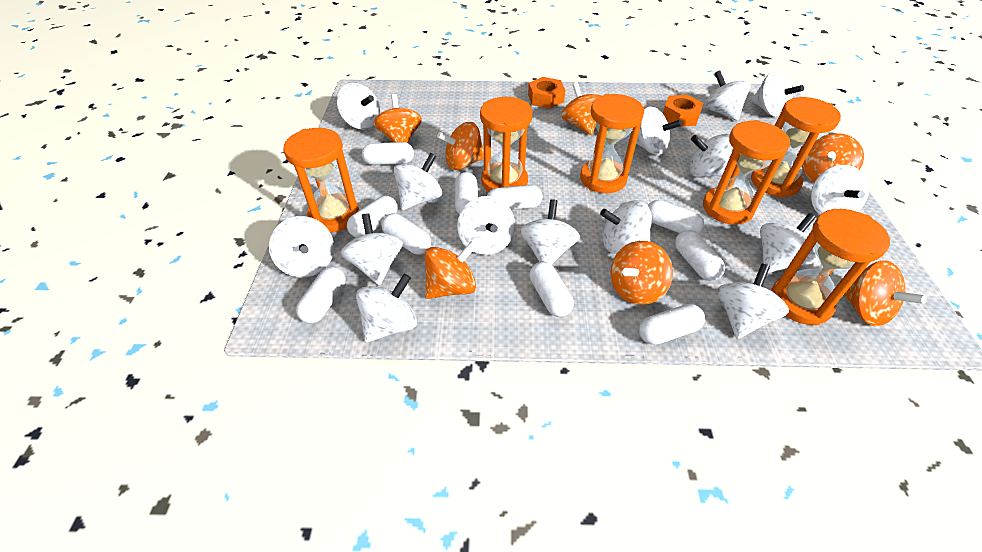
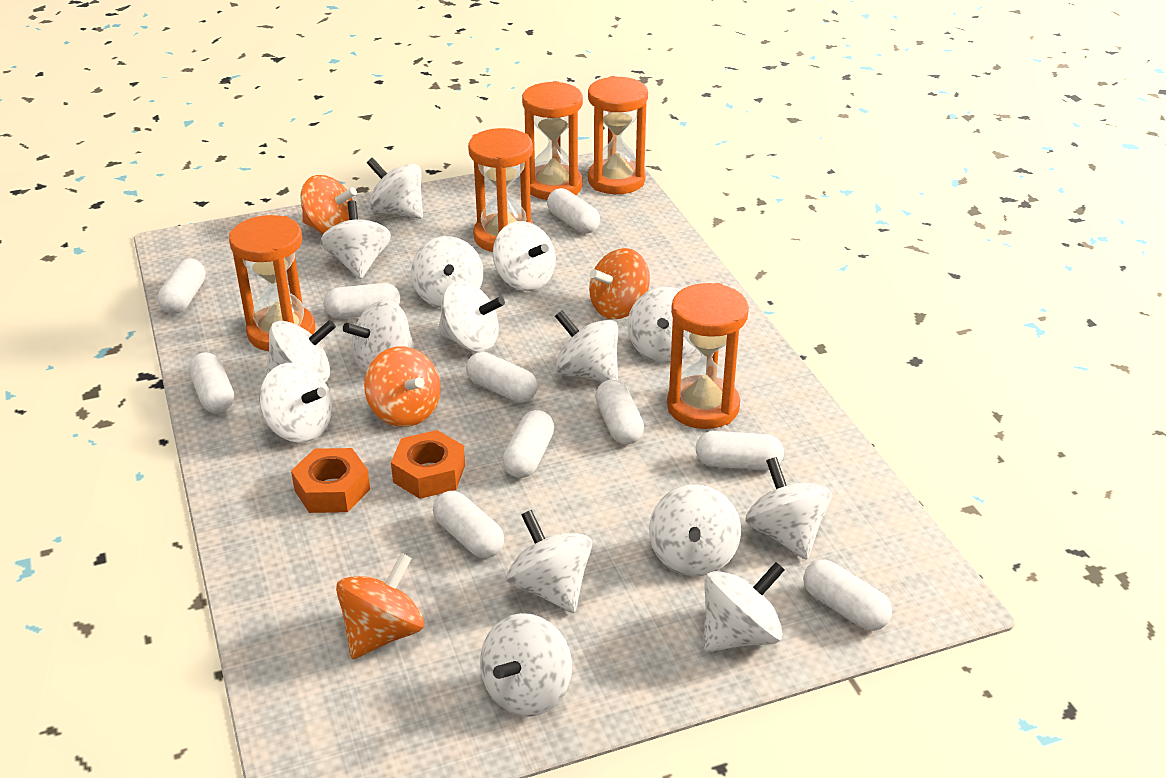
orange hourglass: 6 -> 5
orange spinning top: 7 -> 4

